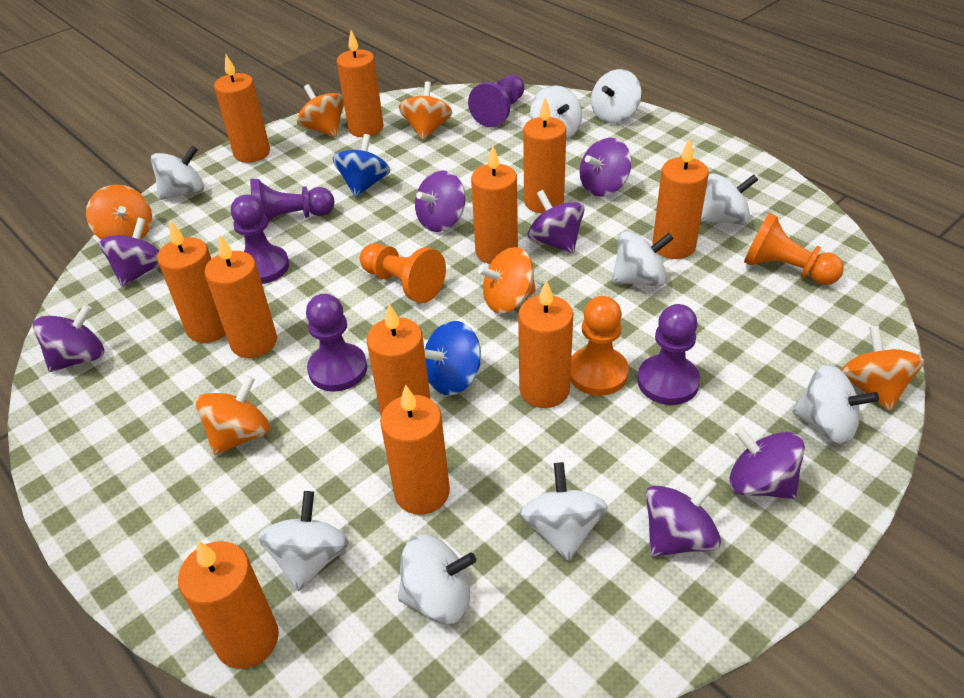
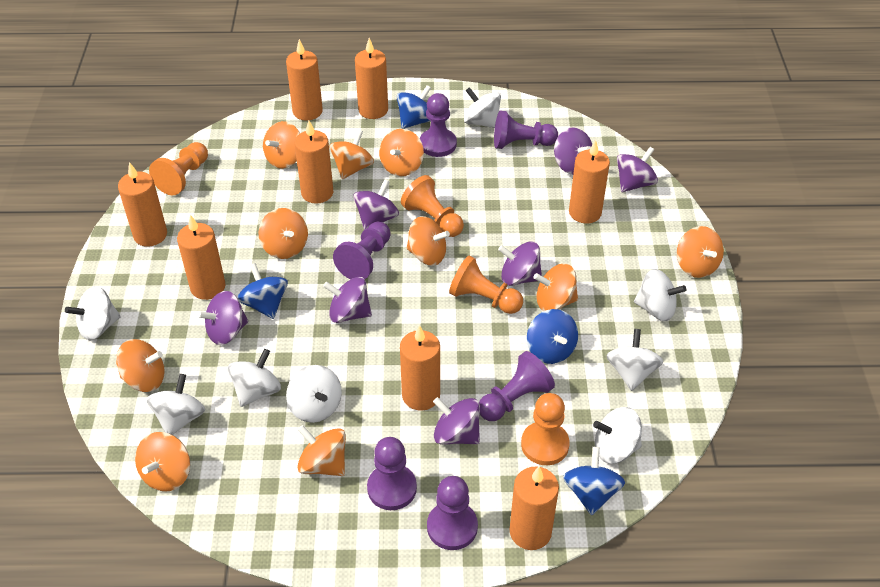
blue spinning top: 2 -> 4
orange candle: 11 -> 8
orange pawn: 3 -> 4
orange spinning top: 6 -> 10
purple pawn: 5 -> 6
white spinning top: 9 -> 8

